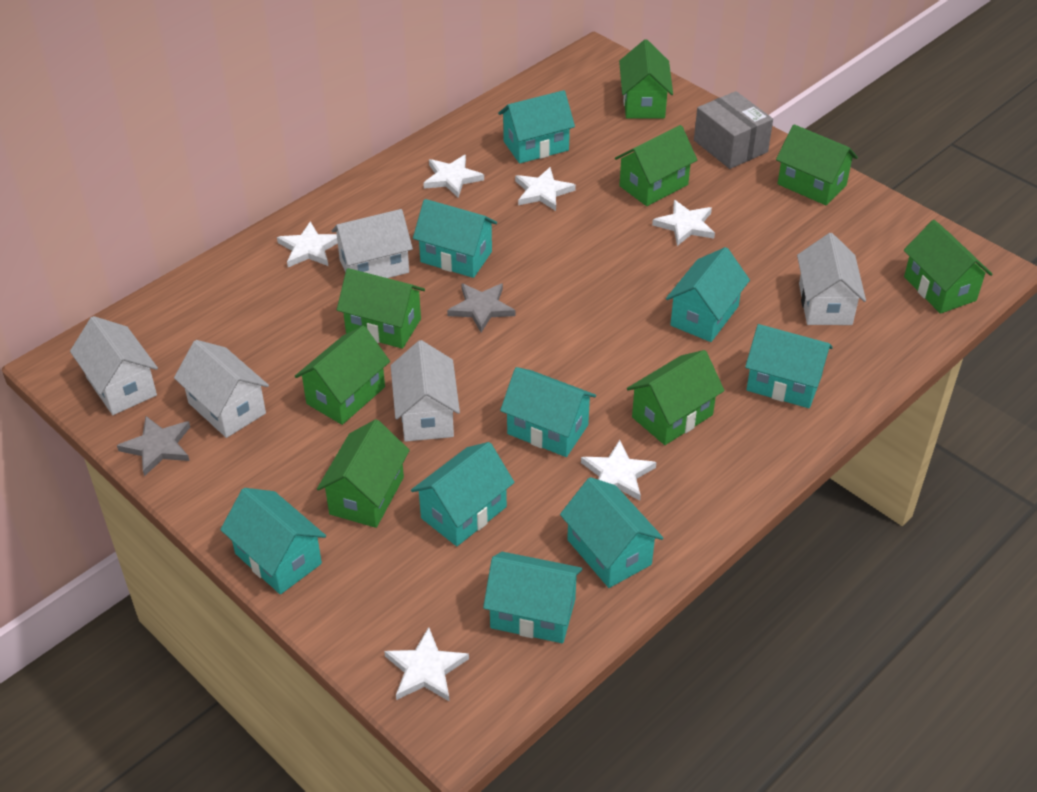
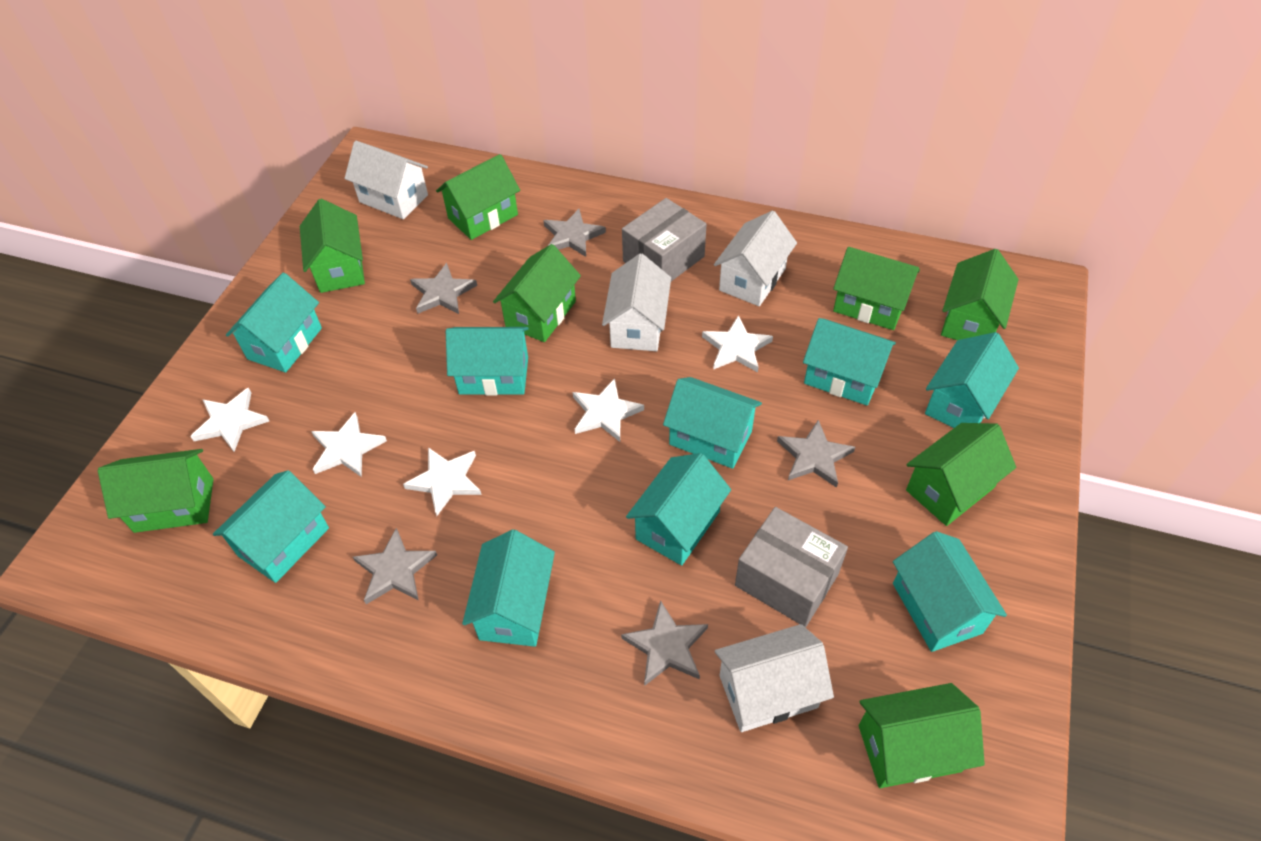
grey box: 1 -> 2
grey star: 2 -> 5
white house: 5 -> 4
white star: 6 -> 5

